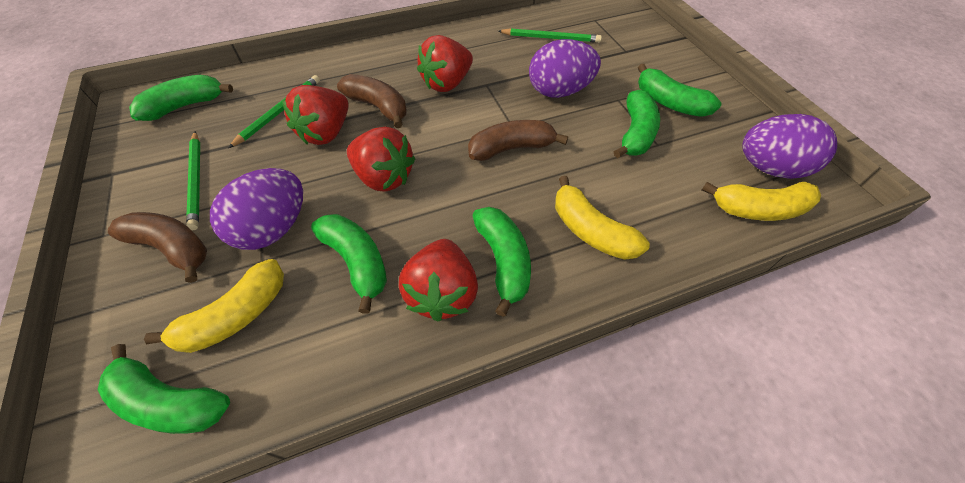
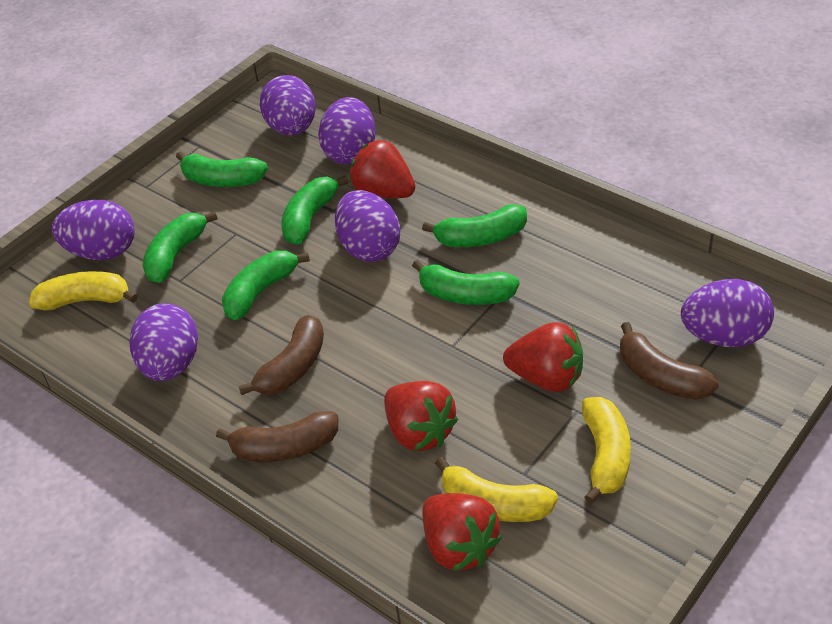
green pencil: 3 -> 0
purple egg: 3 -> 6

